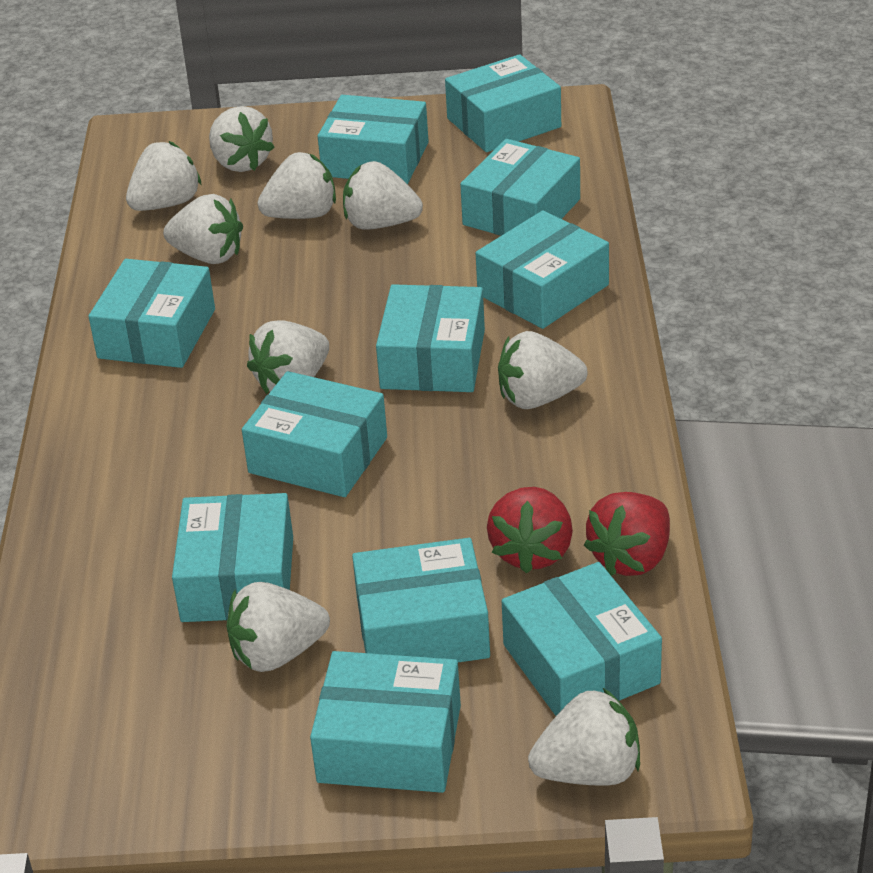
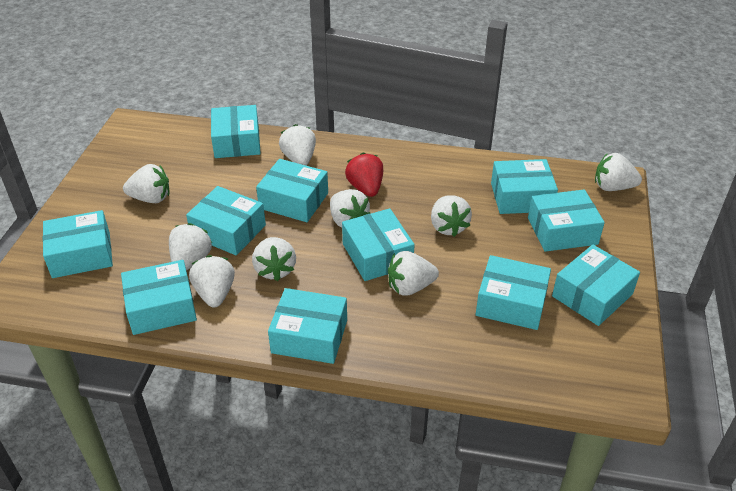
red strawberry: 2 -> 1

